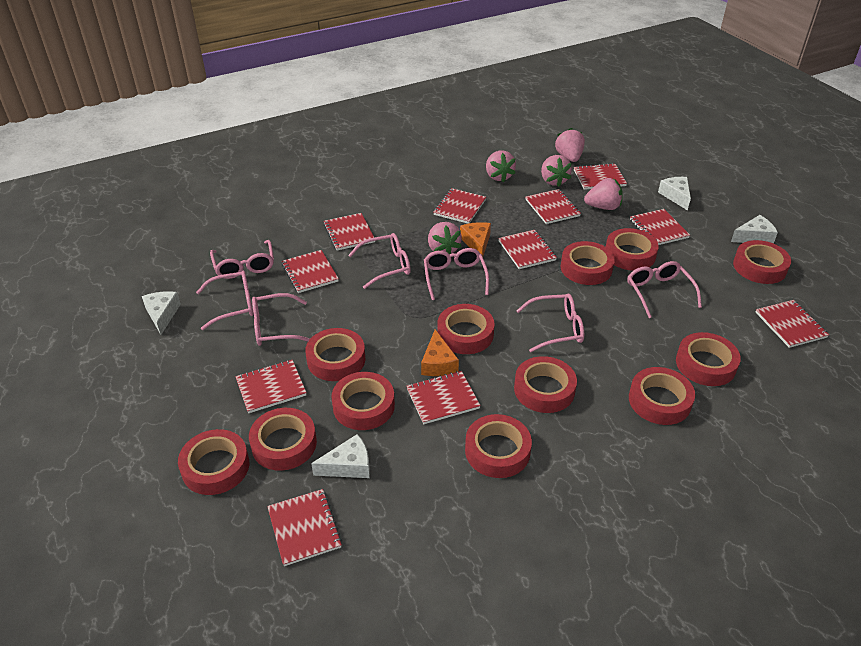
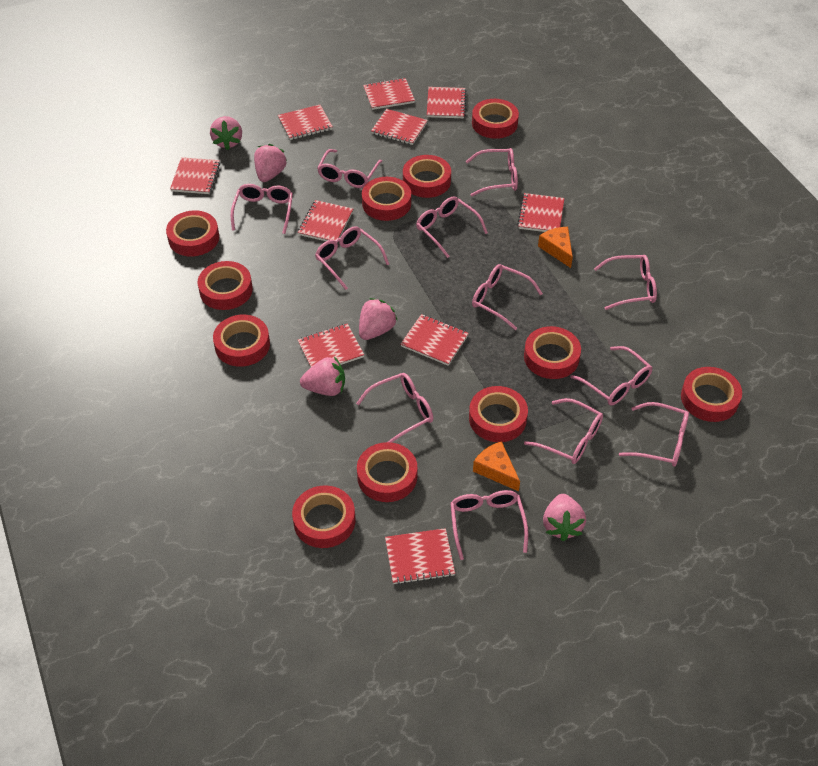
pink glasses: 7 -> 12
red notebook: 11 -> 10
red tape: 12 -> 11
white cheese: 4 -> 0

